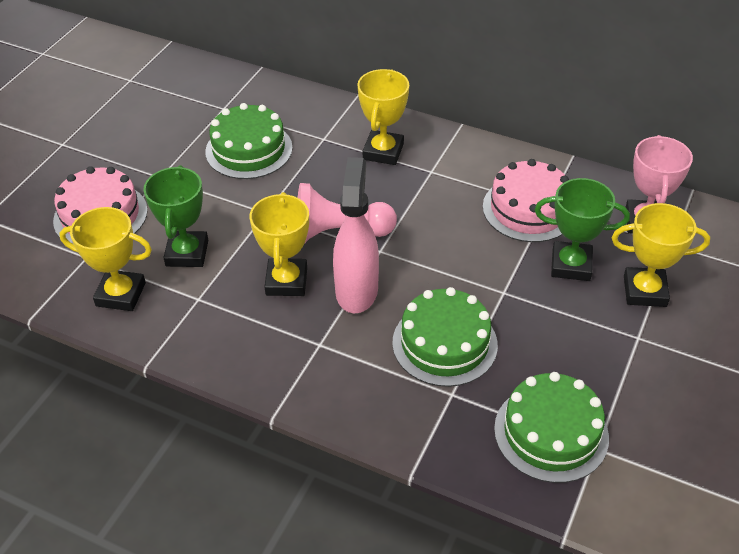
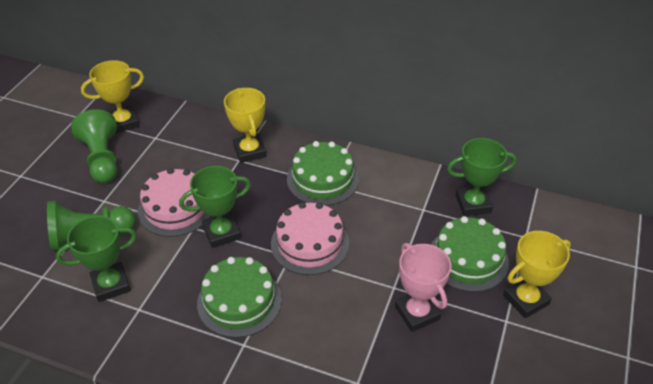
green pawn: 0 -> 2
green trophy: 2 -> 3
pink pawn: 1 -> 0
pink spray bottle: 1 -> 0
yellow trophy: 4 -> 3

